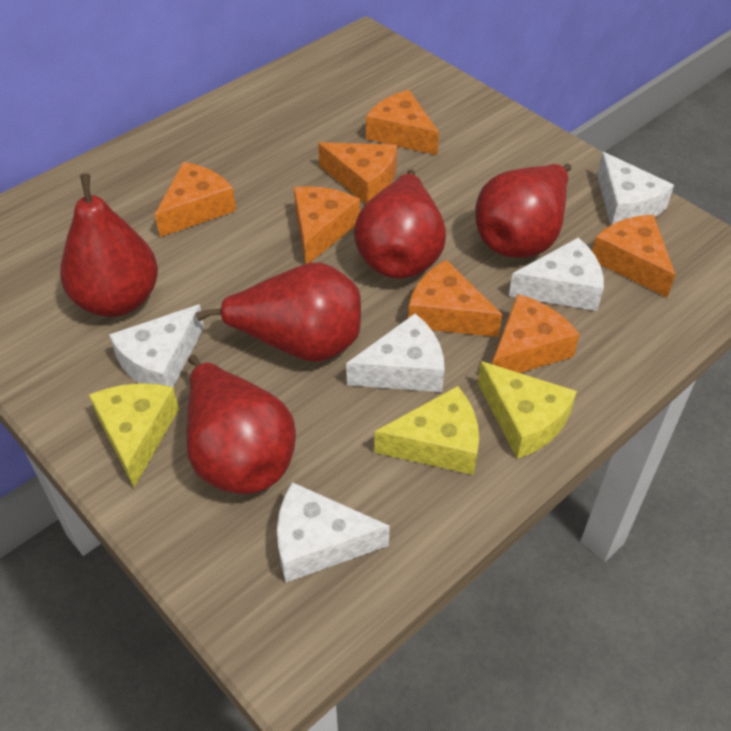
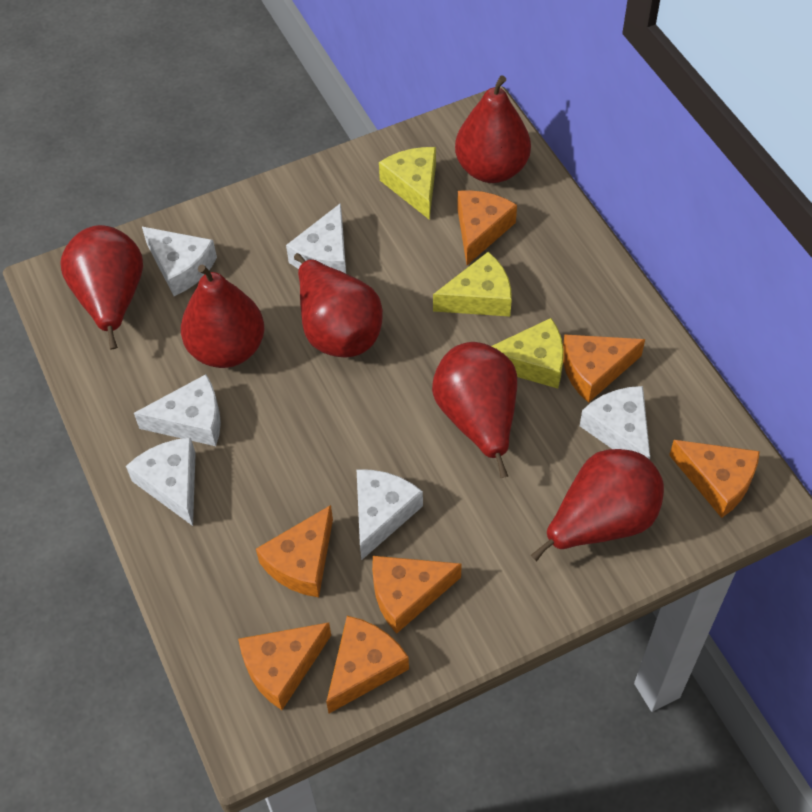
red pear: 5 -> 6
white cheese: 5 -> 6

